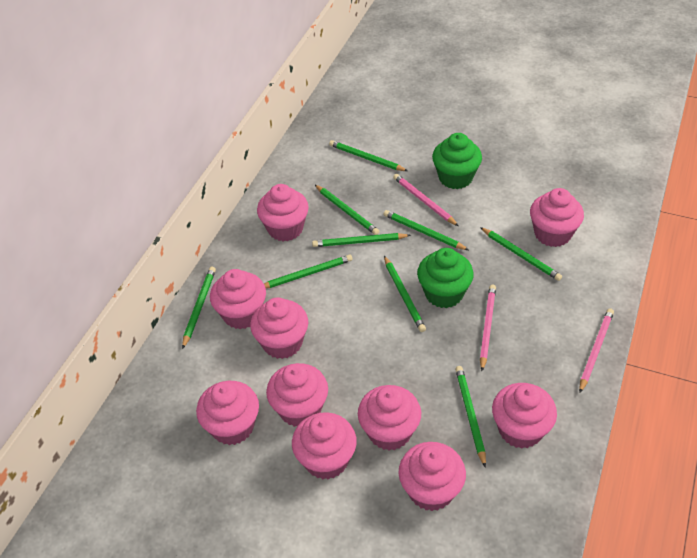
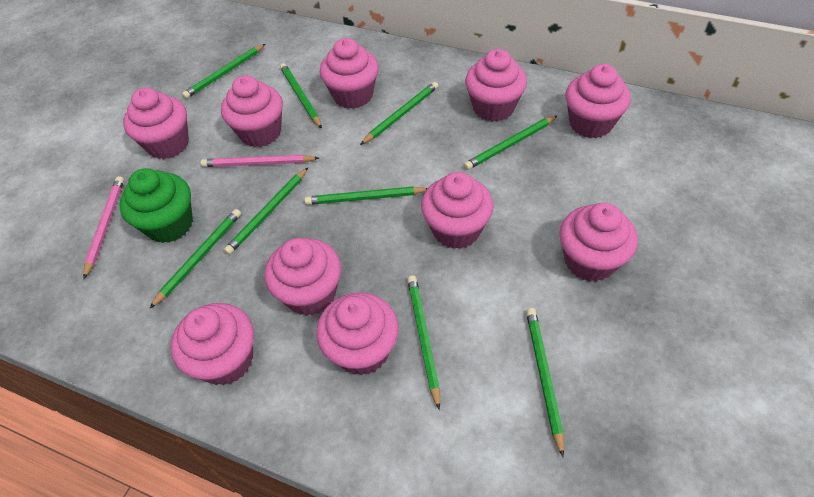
green cupcake: 2 -> 1
pink pencil: 3 -> 2

